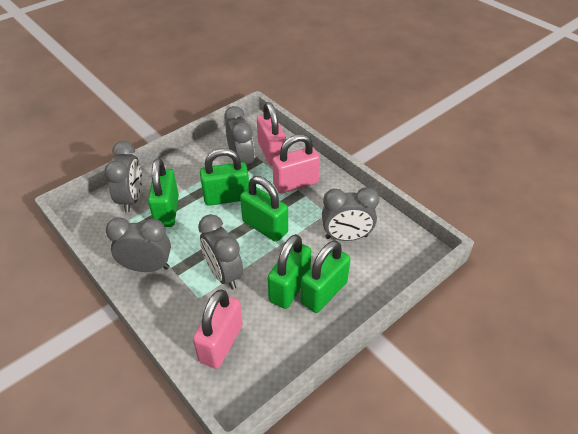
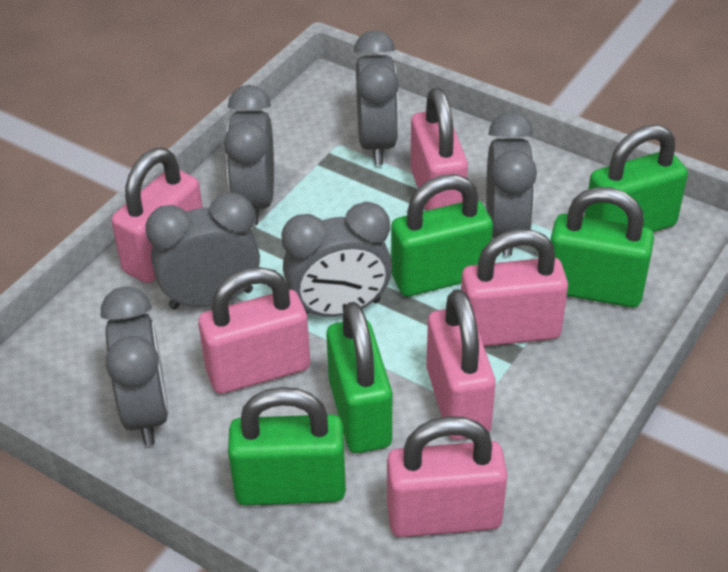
grey clock: 5 -> 6
pink padlock: 3 -> 6

